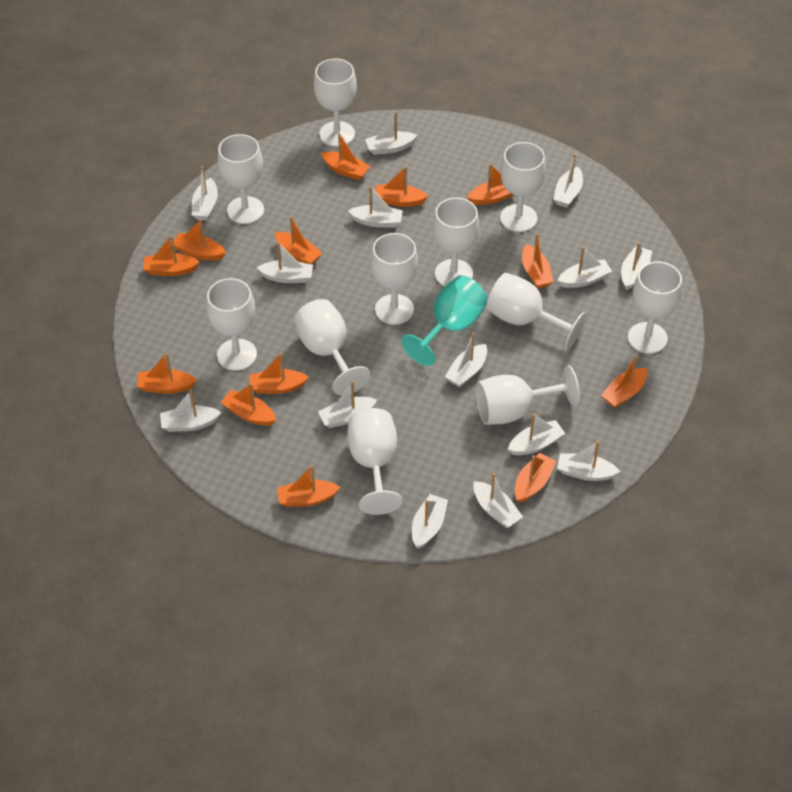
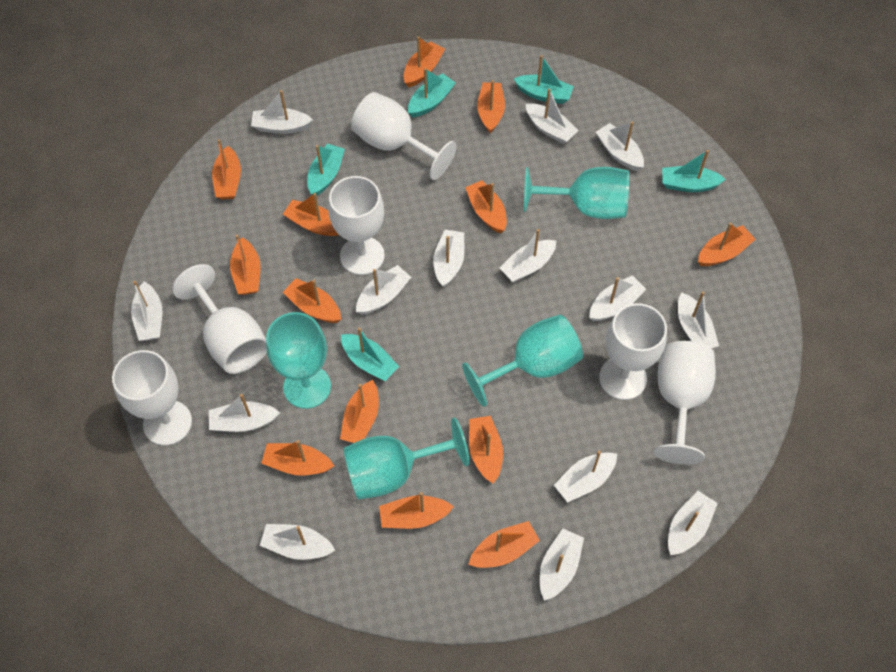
turquoise boat: 0 -> 5
turquoise goblet: 1 -> 4
white goblet: 11 -> 6

